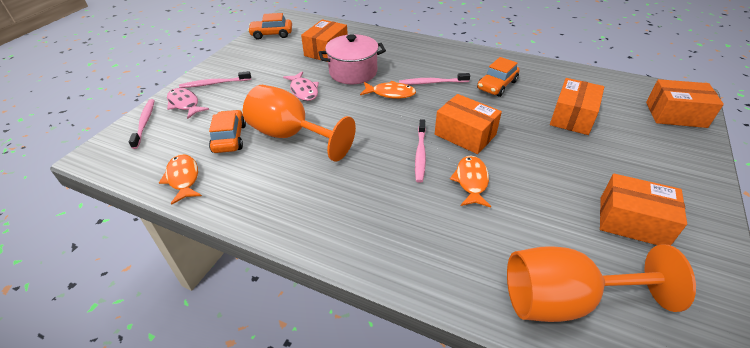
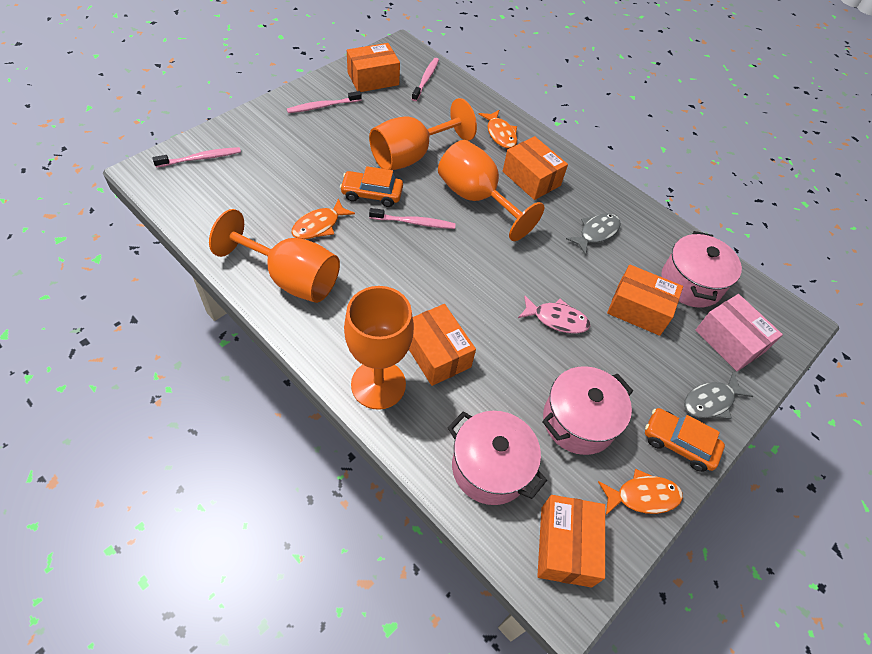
grey fish: 0 -> 2
orange car: 3 -> 2
orange goblet: 2 -> 4
pink box: 0 -> 1
pink fish: 2 -> 1
pink pot: 1 -> 3

